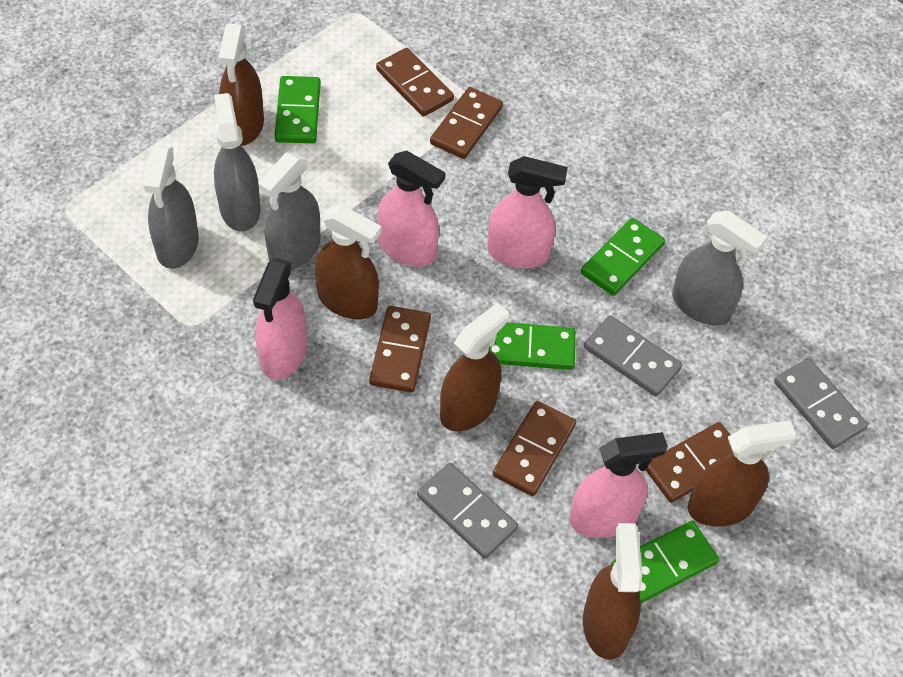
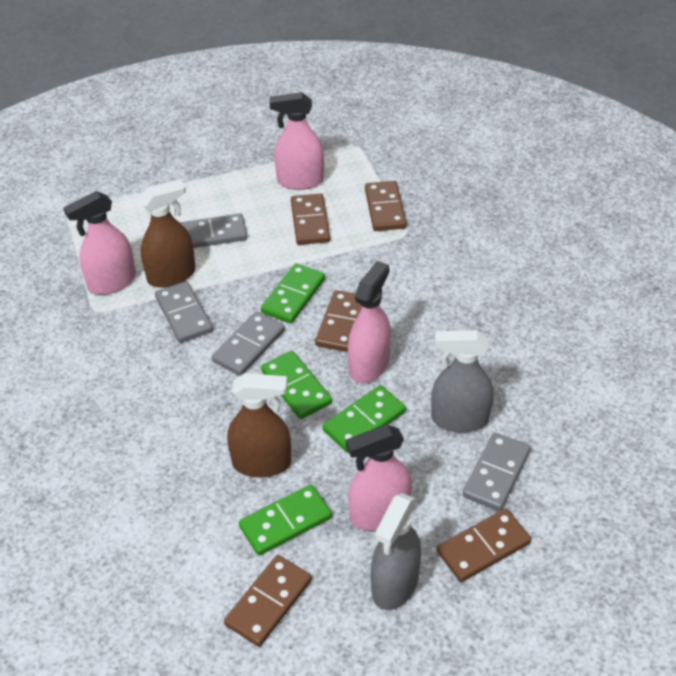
brown spray bottle: 5 -> 2
grey domino: 3 -> 4
grey spray bottle: 4 -> 2

